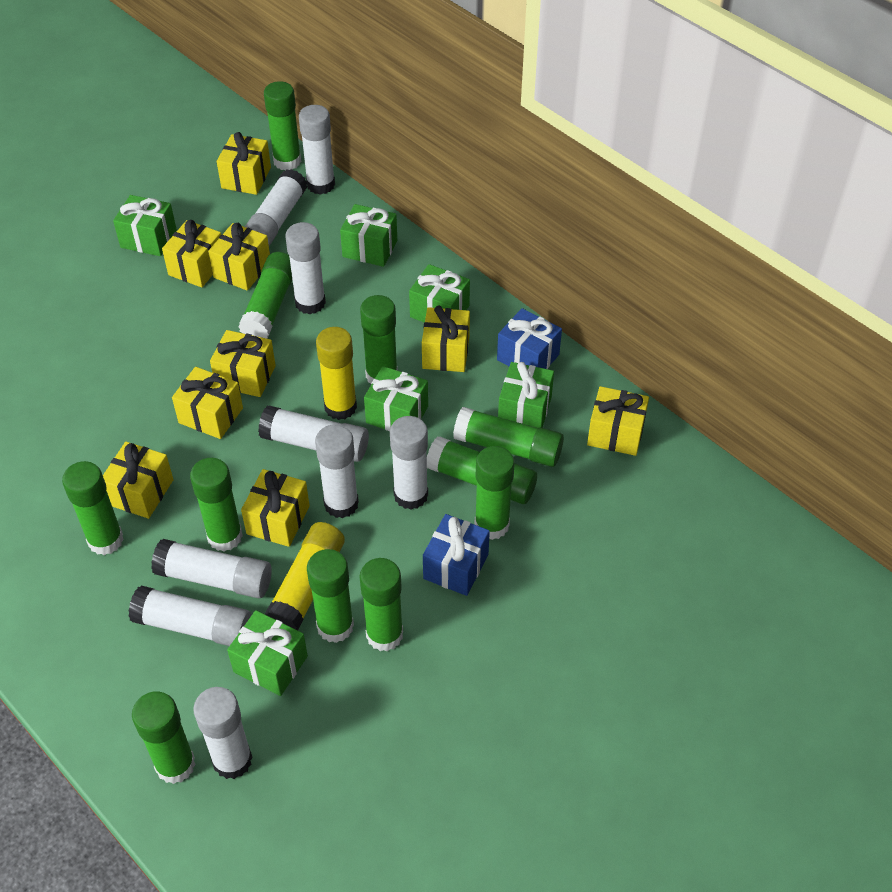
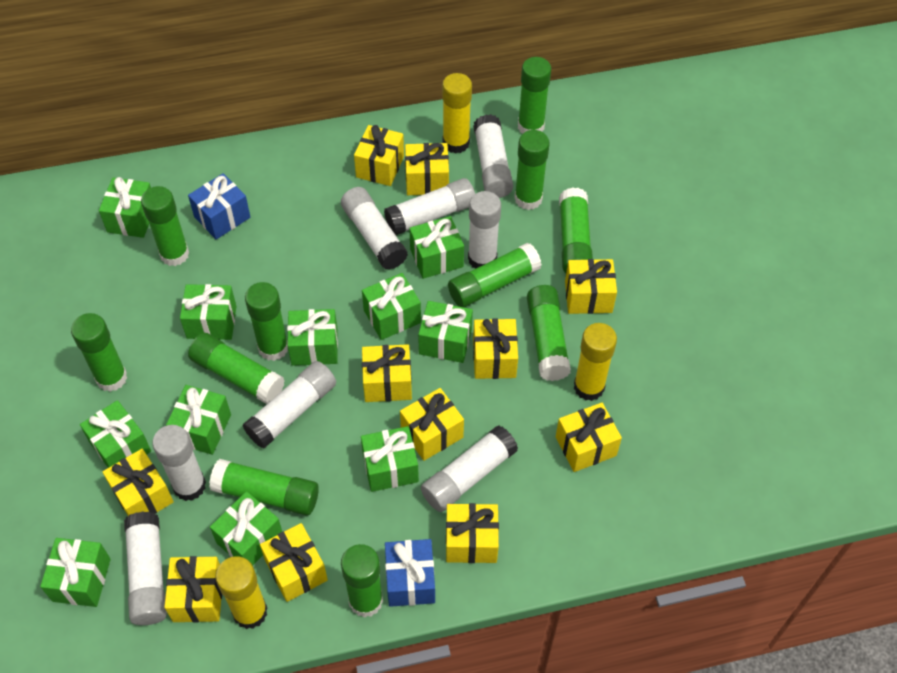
green gift: 6 -> 11
white glue stick: 9 -> 8
yellow gift: 9 -> 11
yellow glue stick: 2 -> 3

